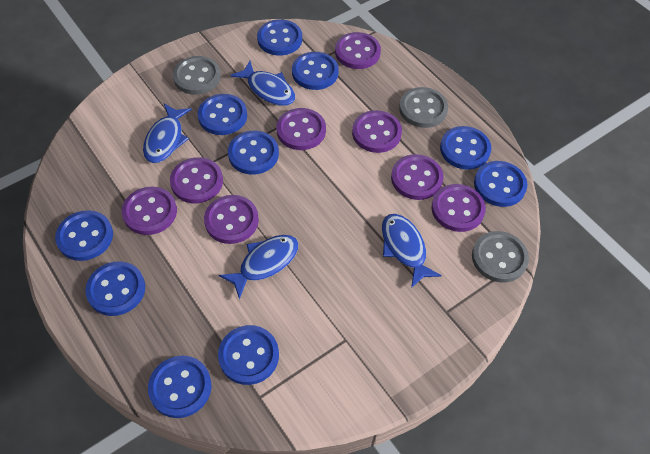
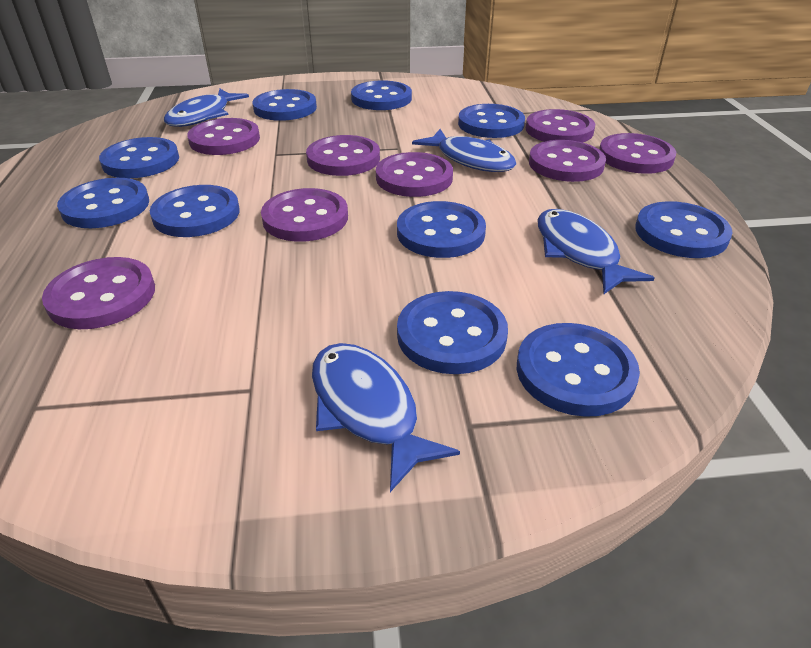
grey button: 3 -> 0

